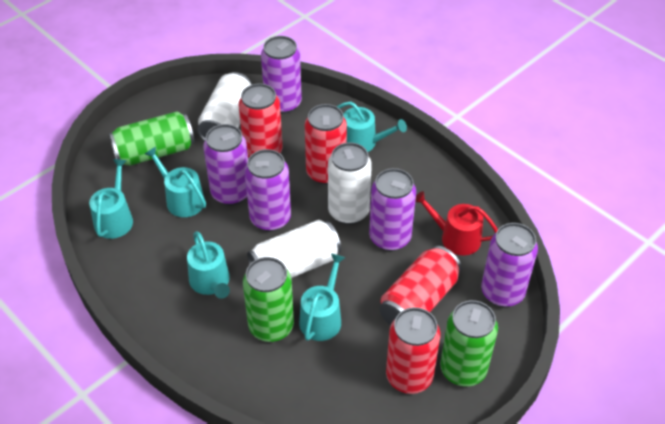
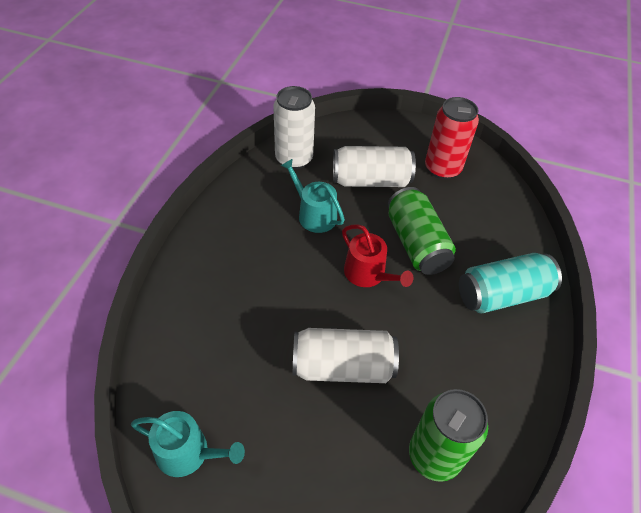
green can: 3 -> 2
purple can: 5 -> 0
red can: 4 -> 1
turquoise can: 0 -> 1
turquoise watering can: 5 -> 2

